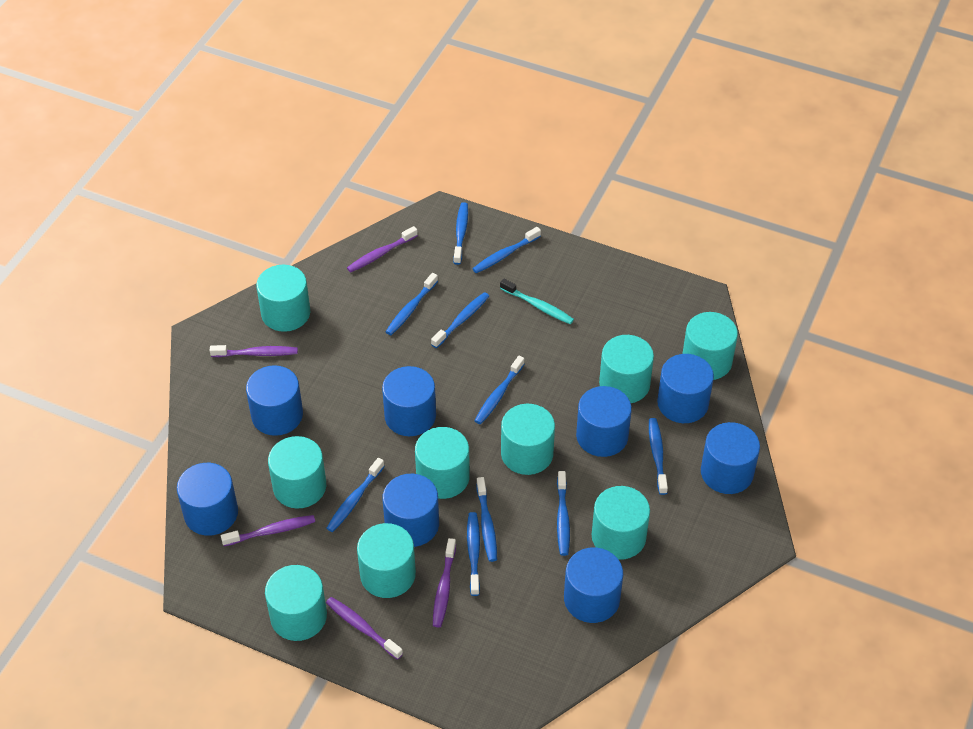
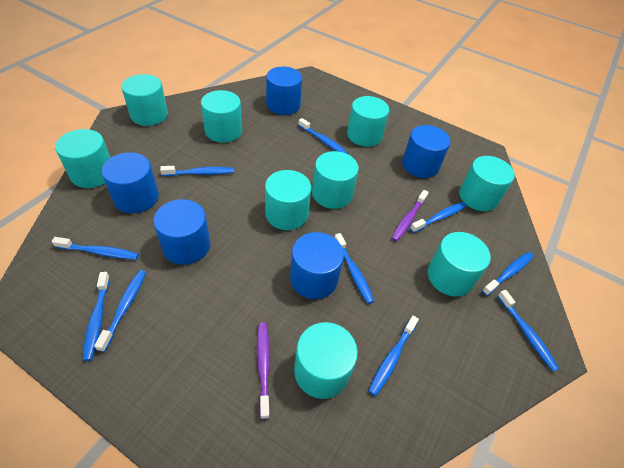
blue cylinder: 8 -> 5
purple toothbrush: 5 -> 2
turquoise toothbrush: 1 -> 0

